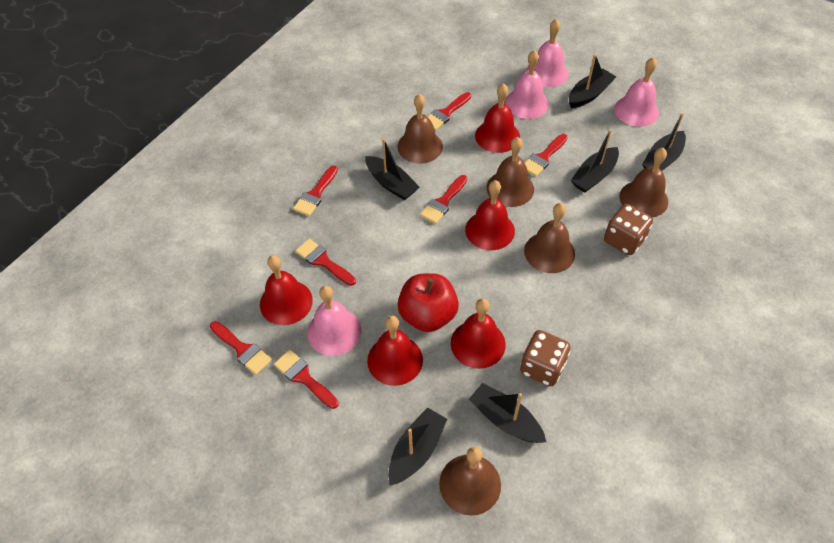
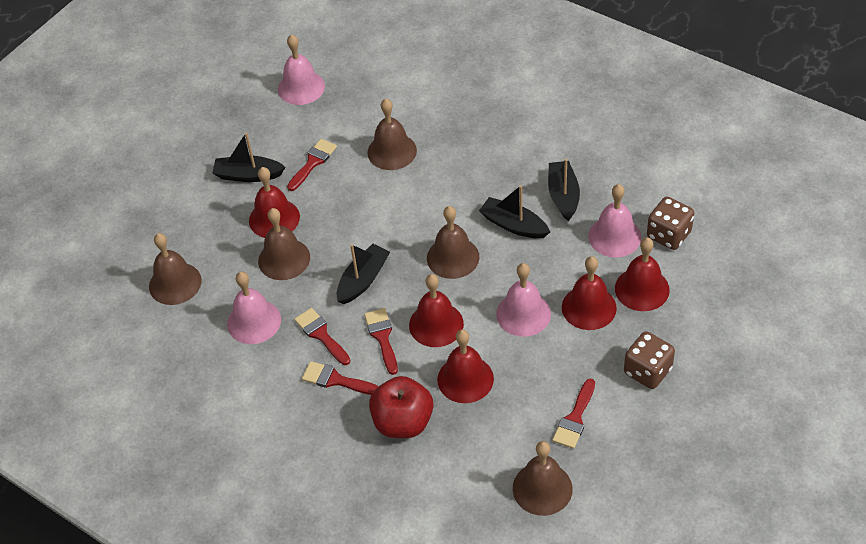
black boat: 6 -> 4
red brush: 7 -> 5

